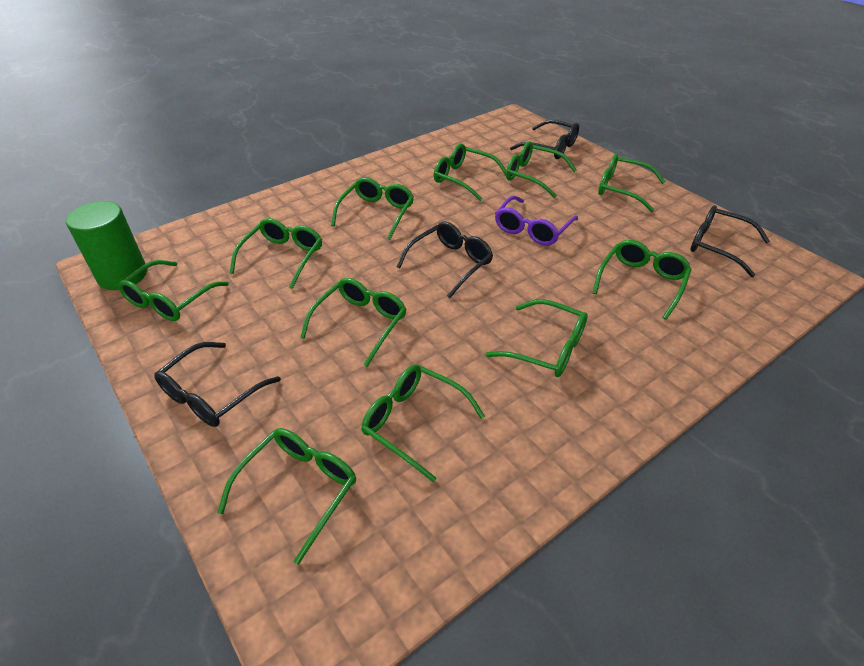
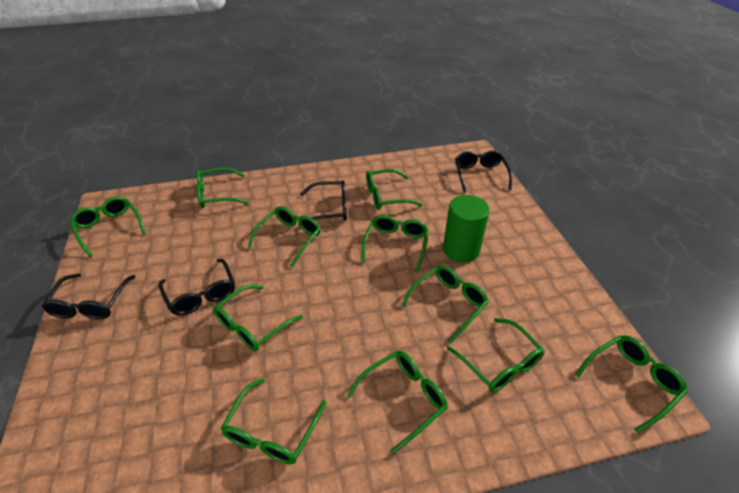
purple glasses: 1 -> 0

